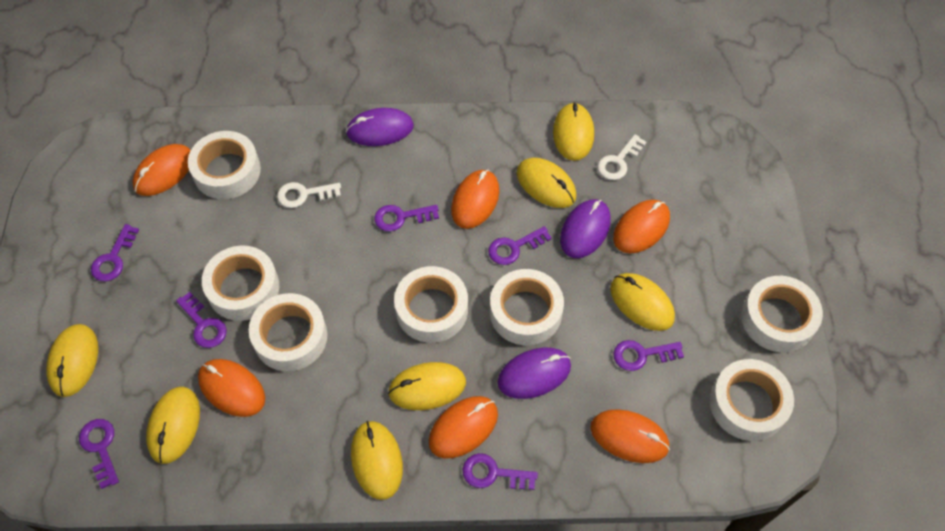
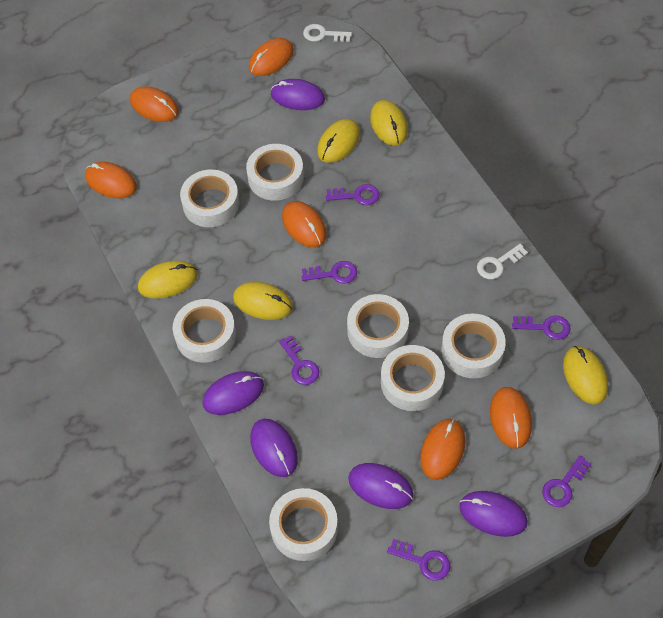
purple key: 7 -> 6
purple mouse: 3 -> 5
yellow mouse: 7 -> 5

